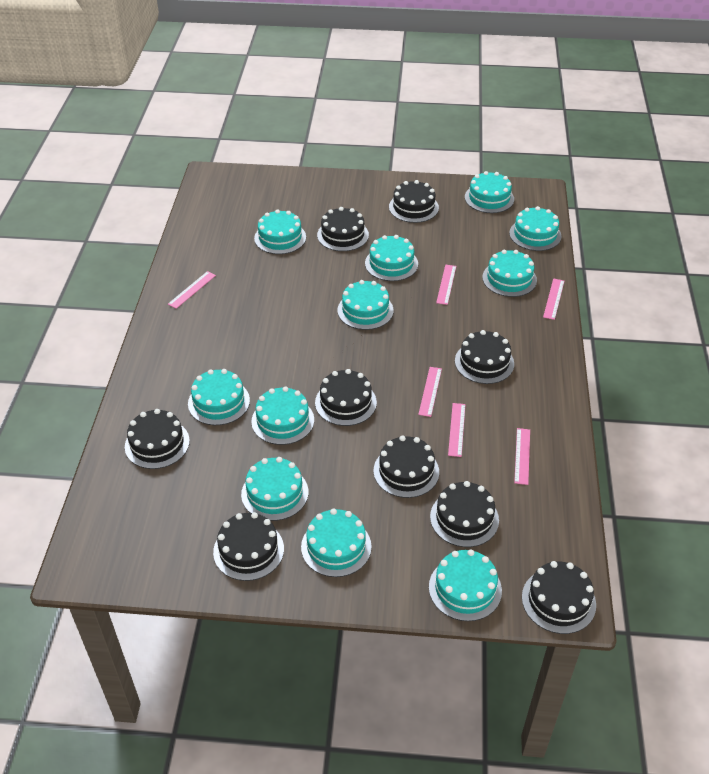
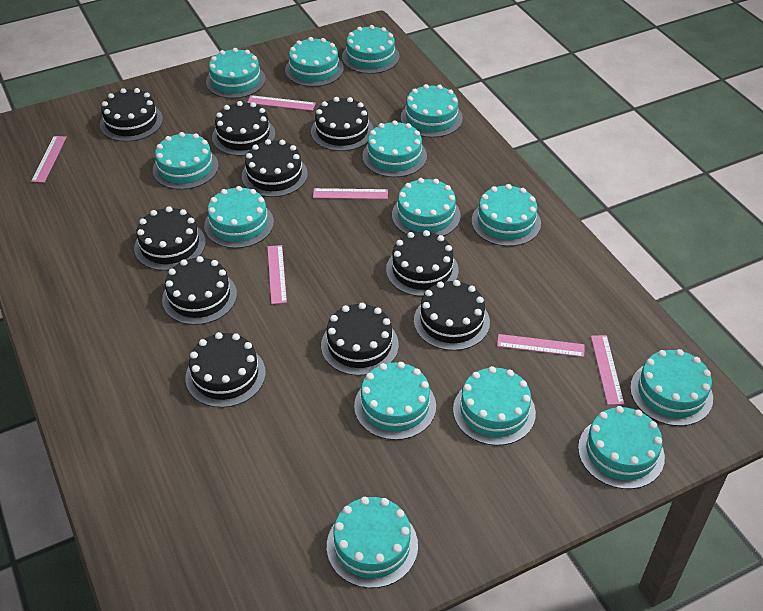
black cake: 9 -> 10
turquoise cake: 11 -> 14

